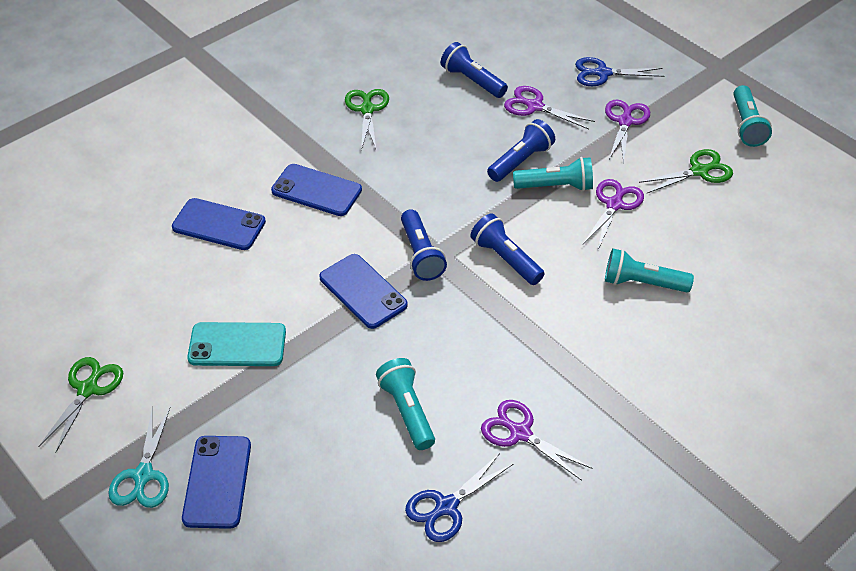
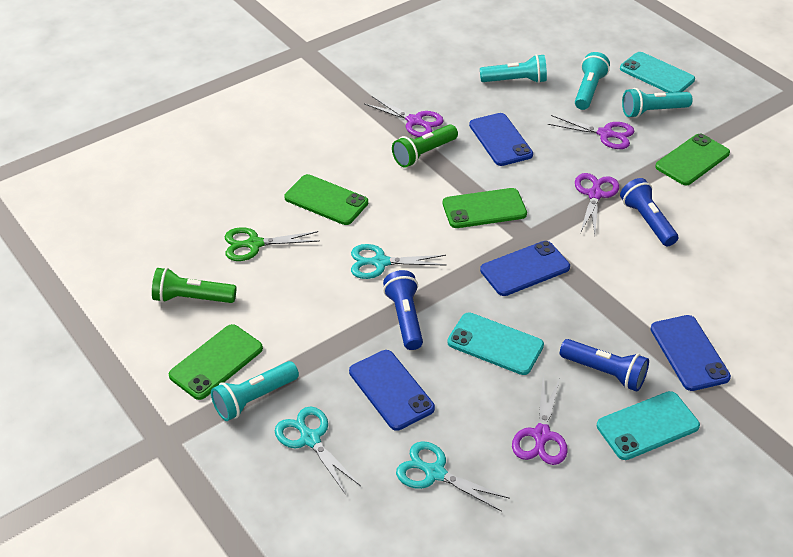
blue flashlight: 4 -> 3
blue scissors: 2 -> 0
green flashlight: 0 -> 2
green phone: 0 -> 4
green scissors: 3 -> 1
turquoise phone: 1 -> 3
turquoise scissors: 1 -> 3

